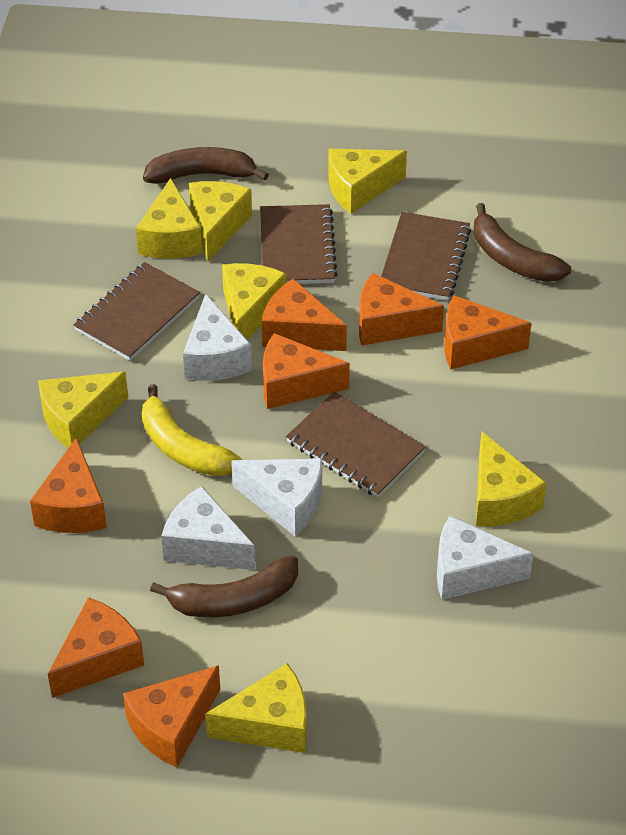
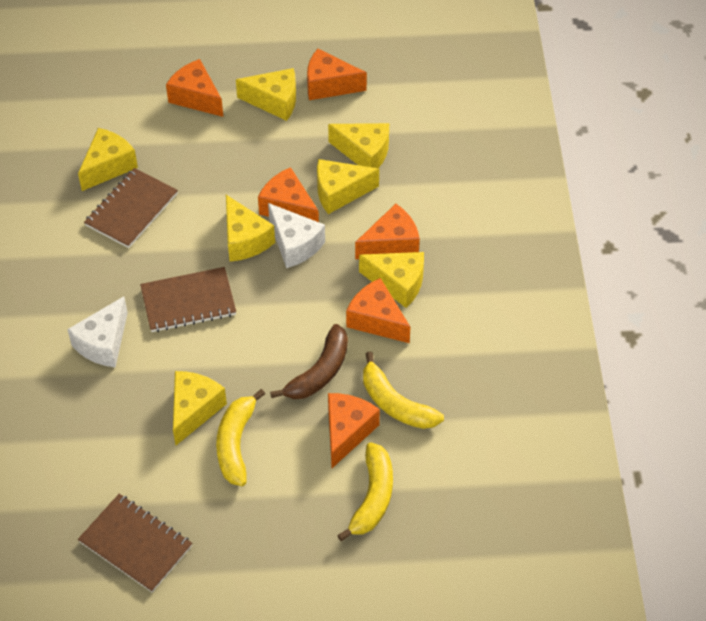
brown banana: 3 -> 1
brown notebook: 4 -> 3
orange cheese: 7 -> 6
white cheese: 4 -> 2
yellow banana: 1 -> 3

